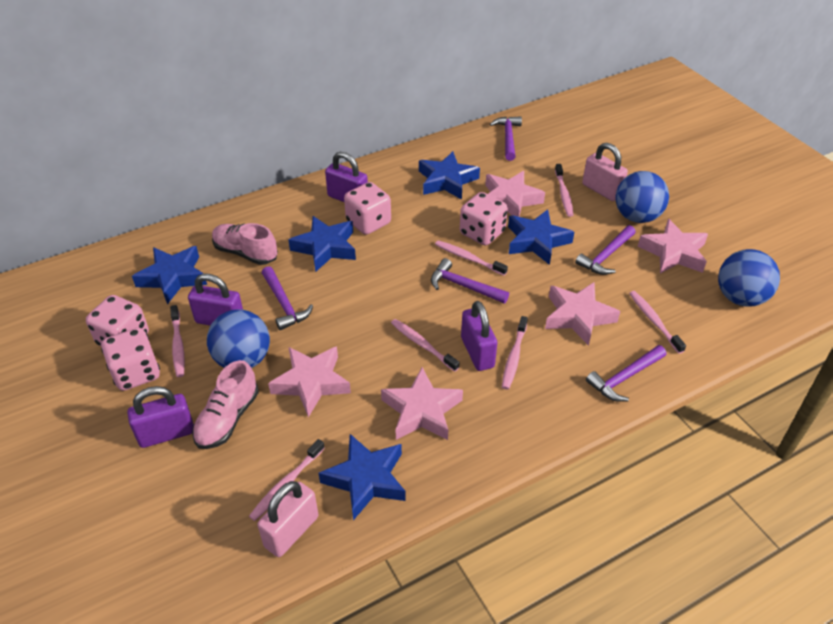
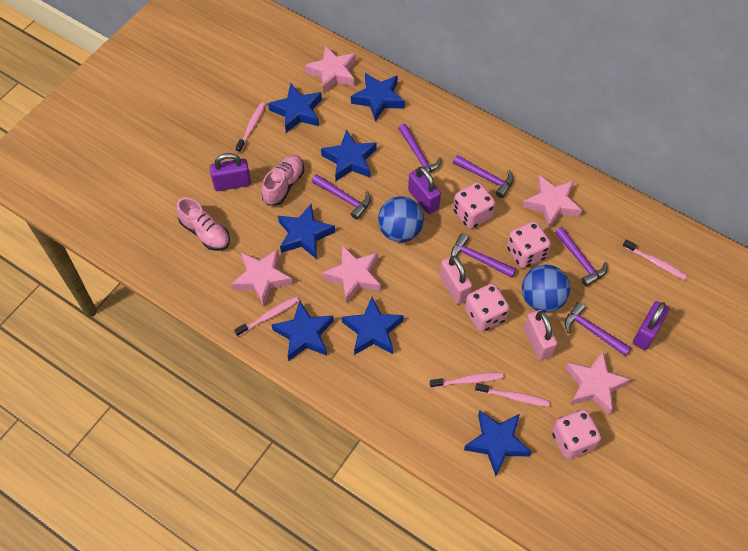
blue ball: 3 -> 2
blue star: 5 -> 7
pink toothbrush: 7 -> 5
purple hammer: 5 -> 6
purple padlock: 4 -> 3

